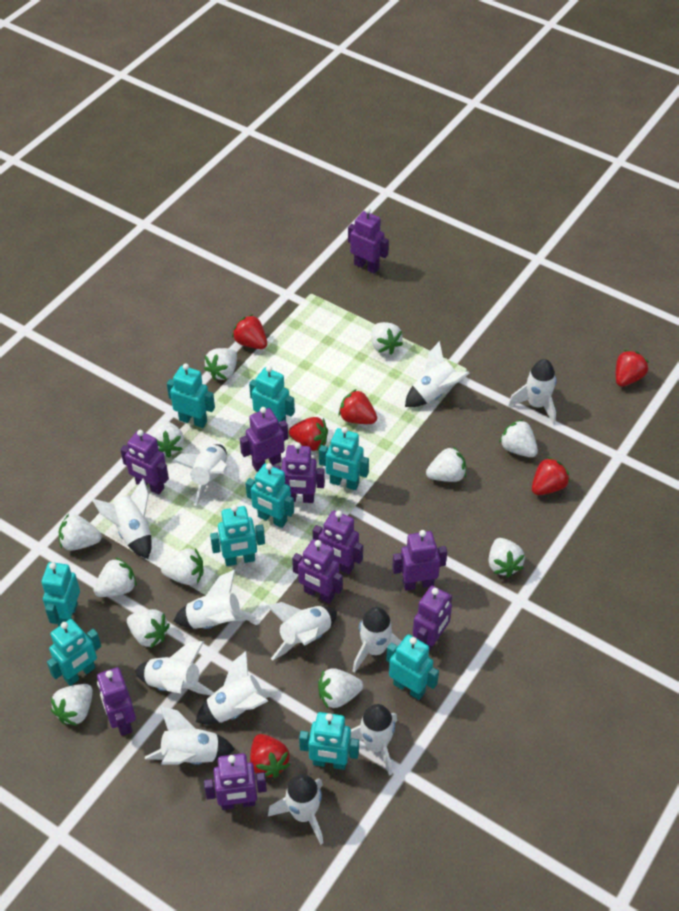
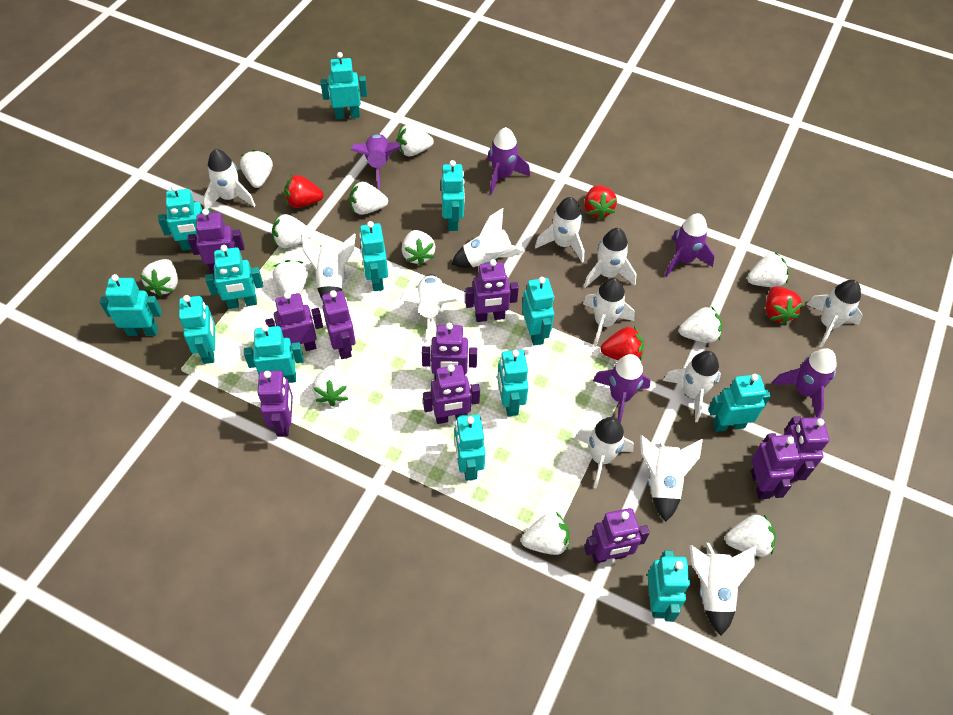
purple rocket: 0 -> 5
red strawberry: 6 -> 4
turquoise robot: 9 -> 13

